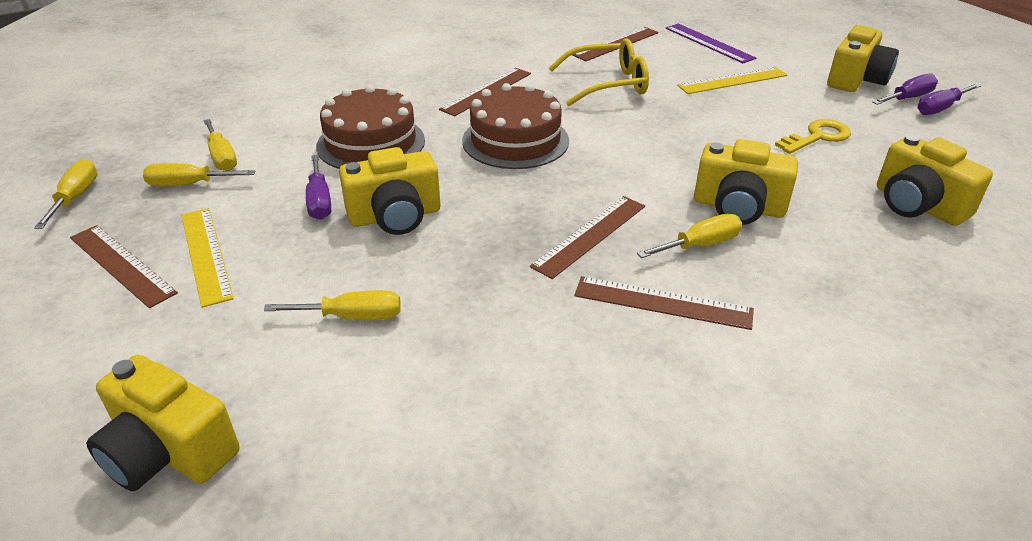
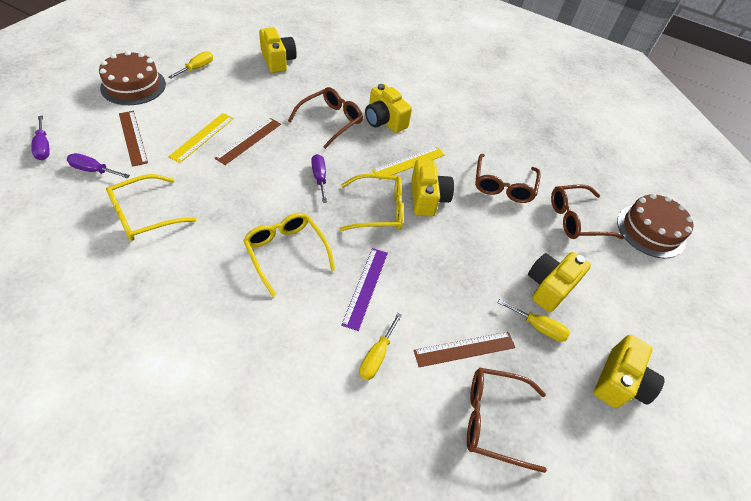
brown glasses: 0 -> 4
brown ruler: 5 -> 3
yellow glasses: 1 -> 3
yellow key: 1 -> 0
yellow screwdriver: 5 -> 3

